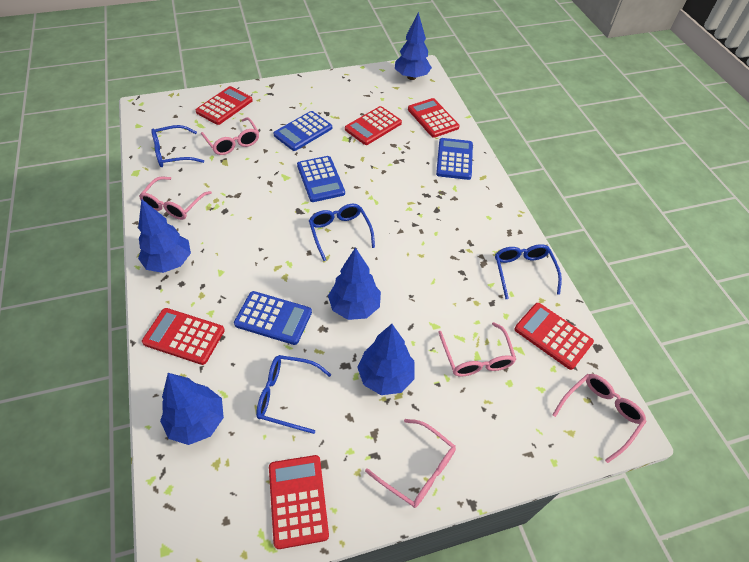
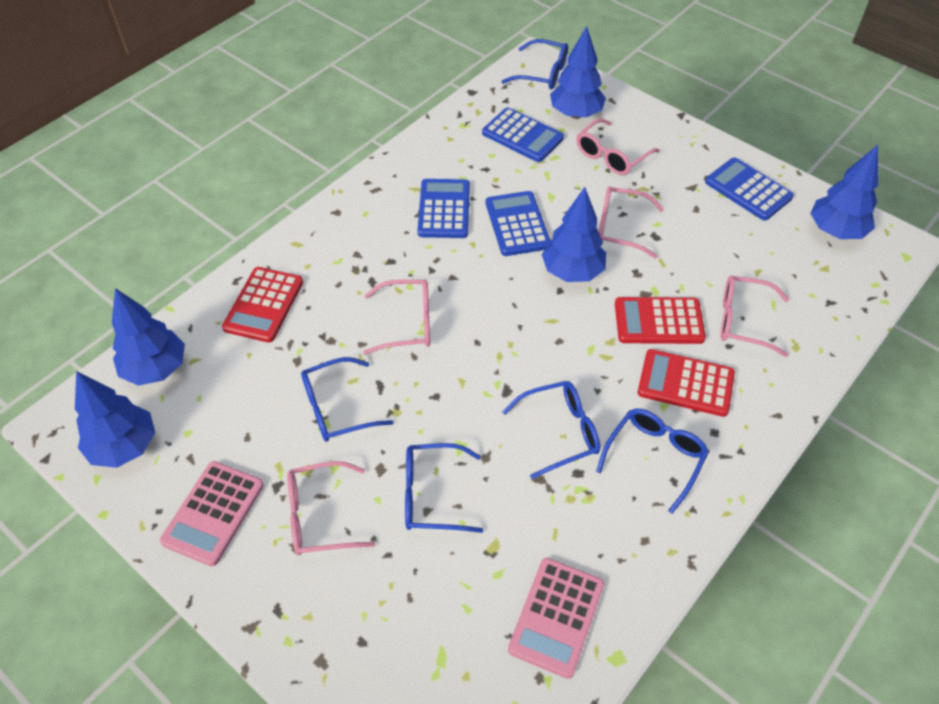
blue glasses: 4 -> 5
pink calculator: 0 -> 2
red calculator: 6 -> 3

